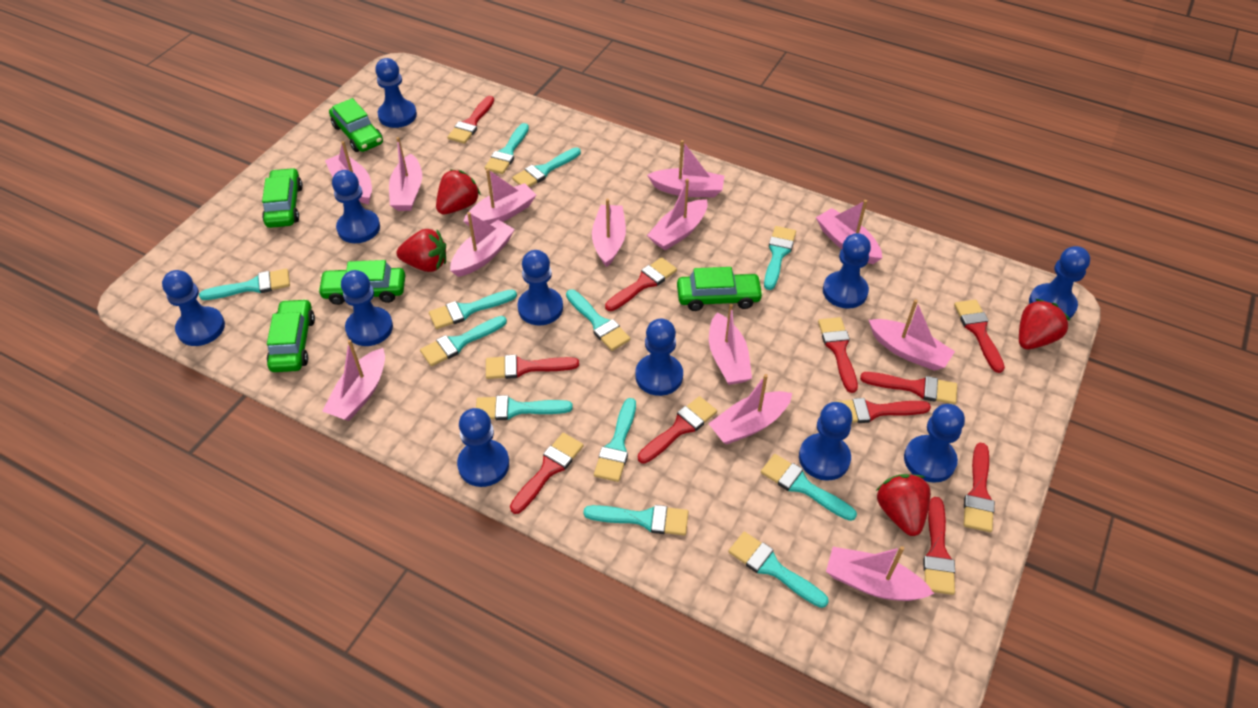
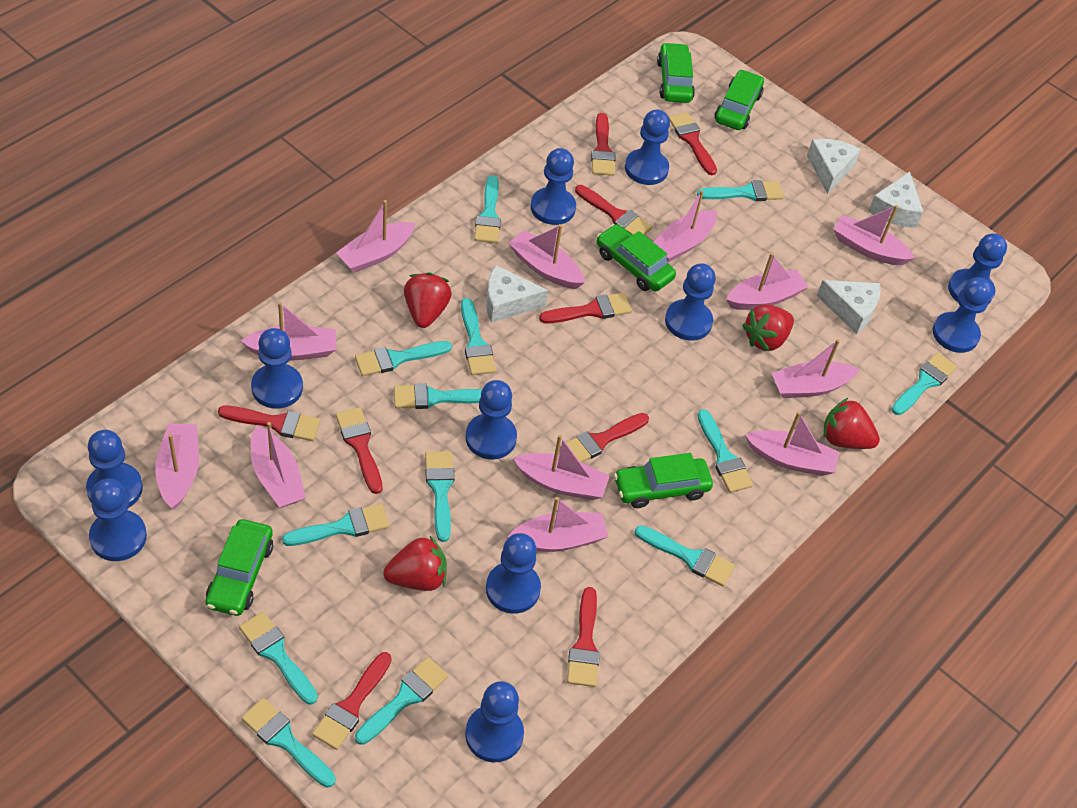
pink boat: 13 -> 12
red brush: 11 -> 9
turquoise brush: 12 -> 13
white cheese: 0 -> 4

